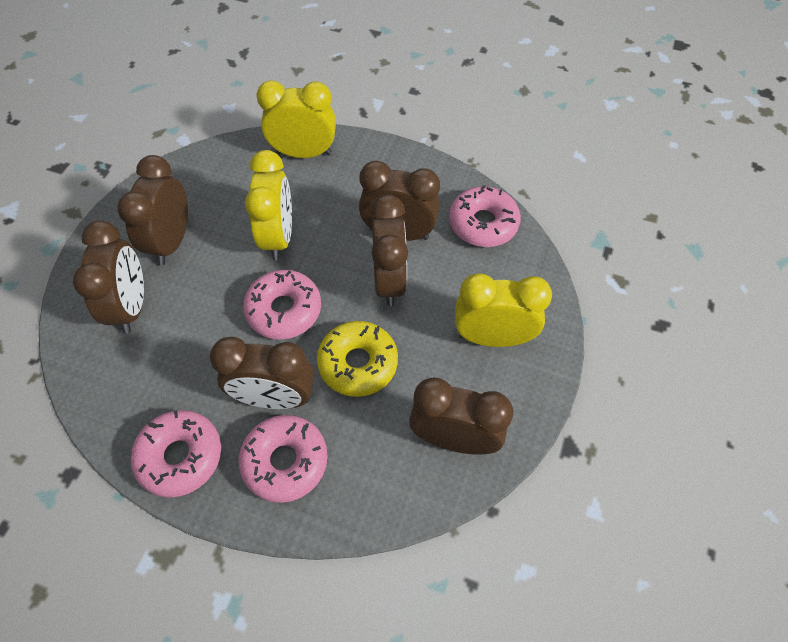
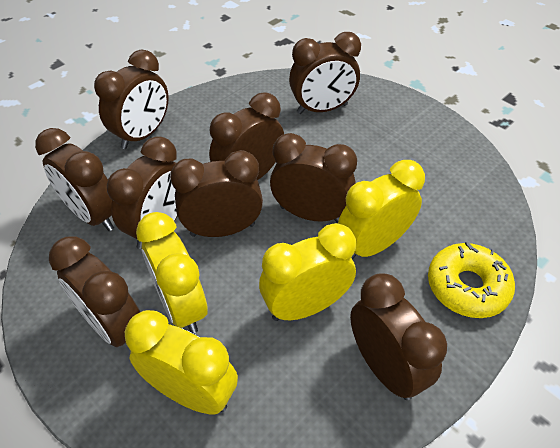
brown clock: 6 -> 9
pink donut: 4 -> 0
yellow clock: 3 -> 4

